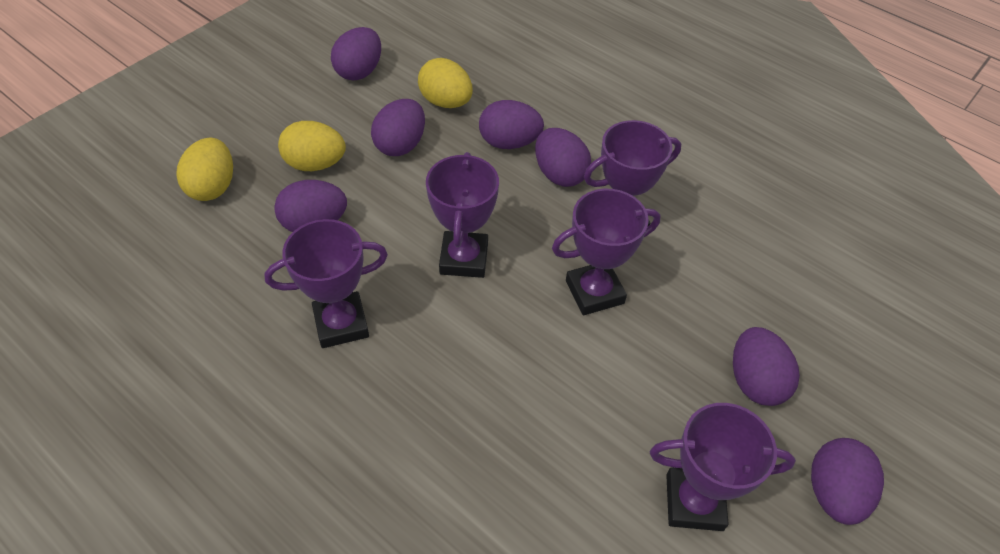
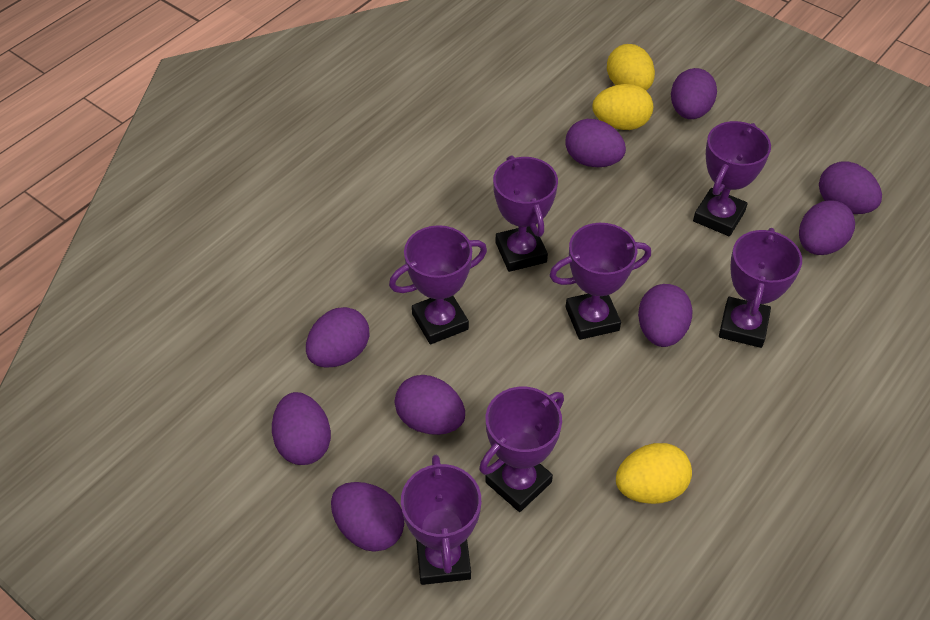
purple egg: 7 -> 9
purple trophy: 5 -> 7

